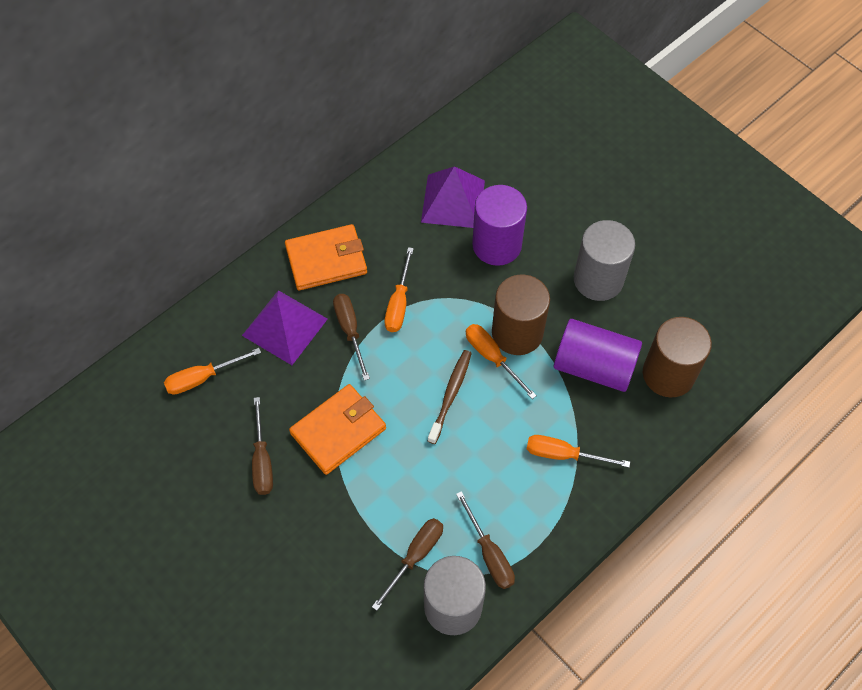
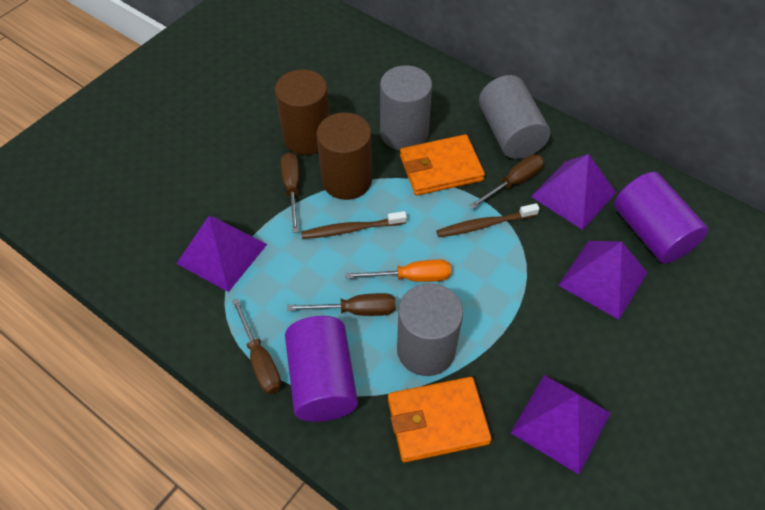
brown toothbrush: 1 -> 2
grey cylinder: 2 -> 3
orange screwdriver: 4 -> 1
purple pyramid: 2 -> 4

